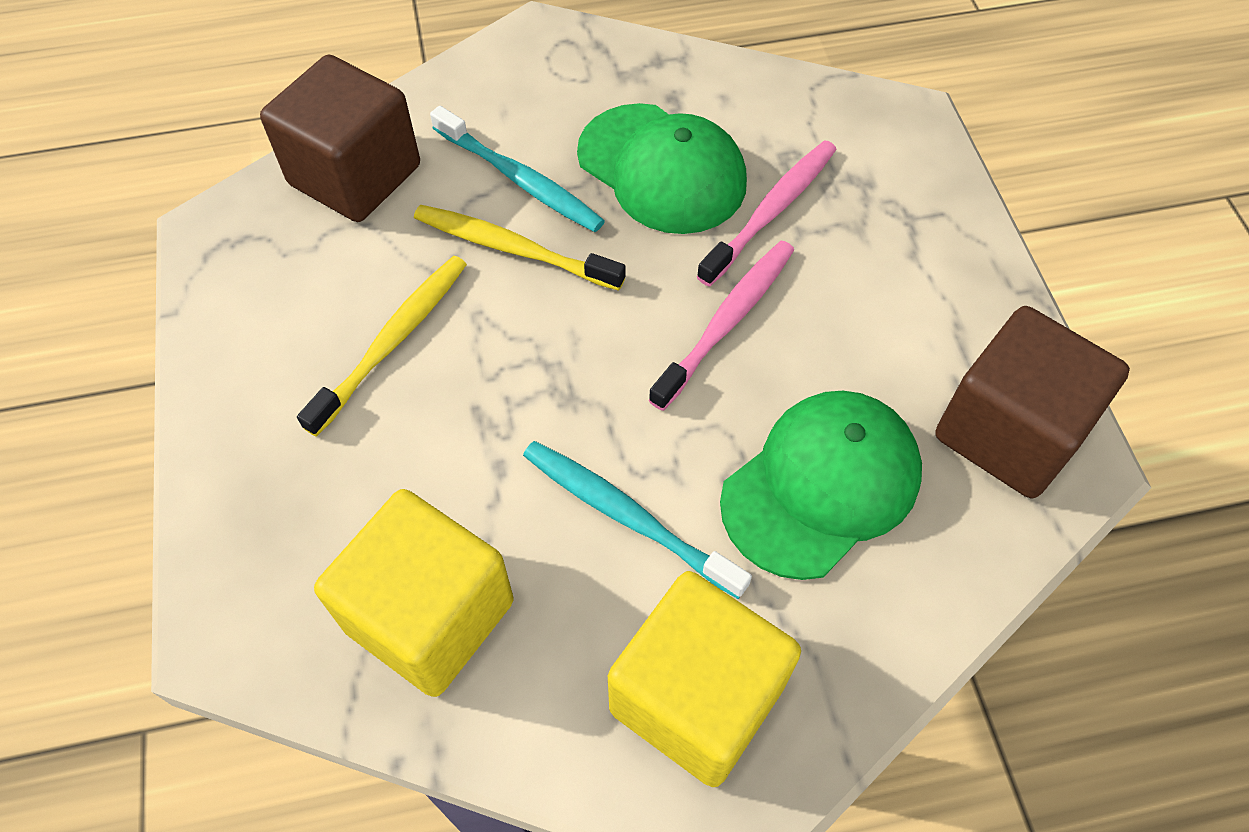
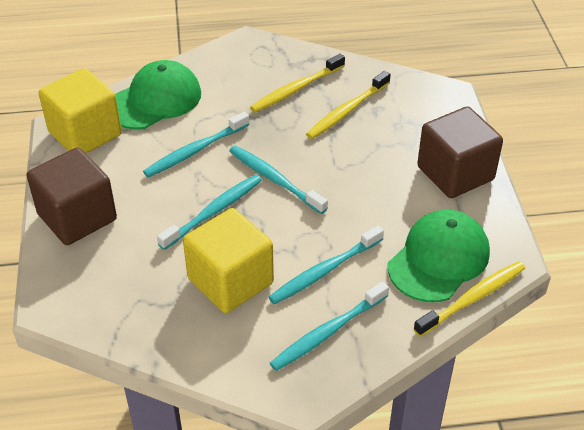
pink toothbrush: 2 -> 0
turquoise toothbrush: 2 -> 5
yellow toothbrush: 2 -> 3

